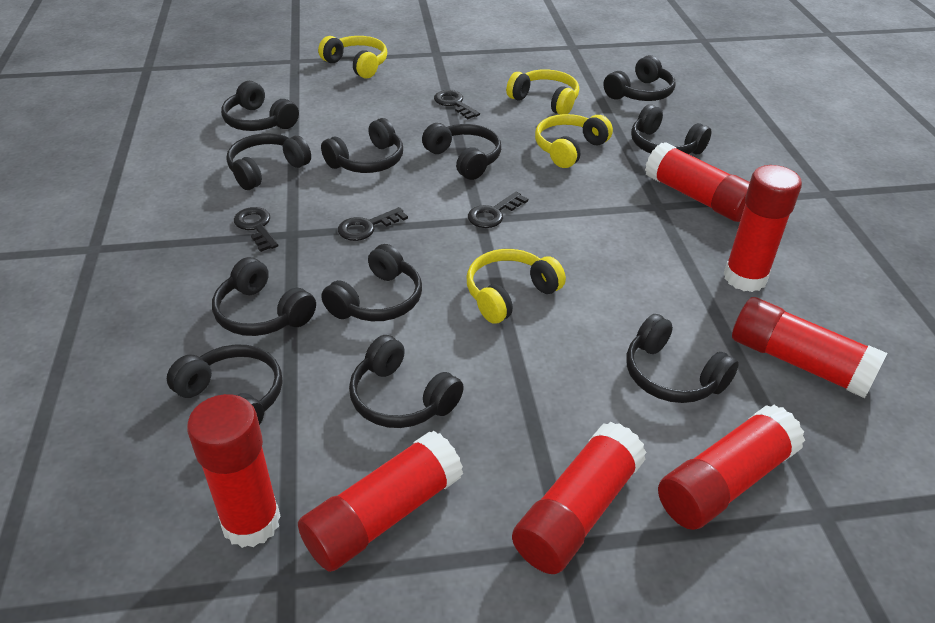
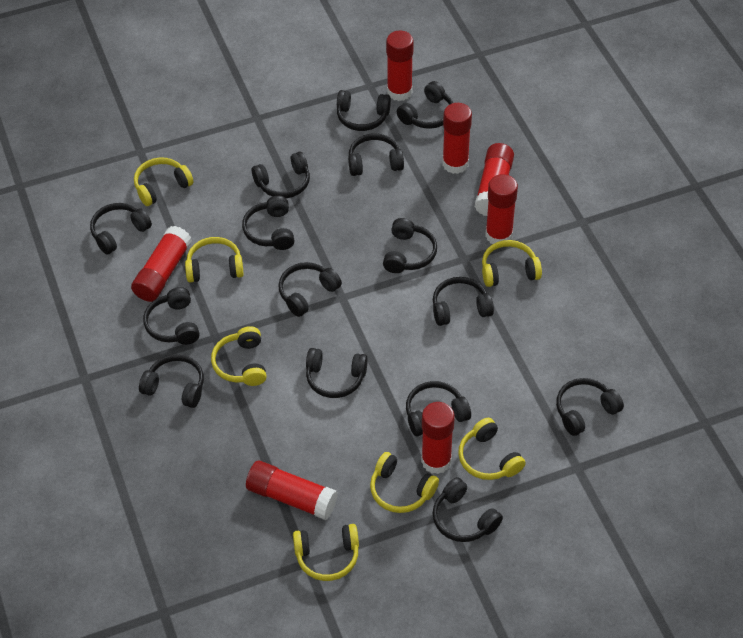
black headphones: 11 -> 15
black key: 4 -> 0
yellow headphones: 4 -> 7

